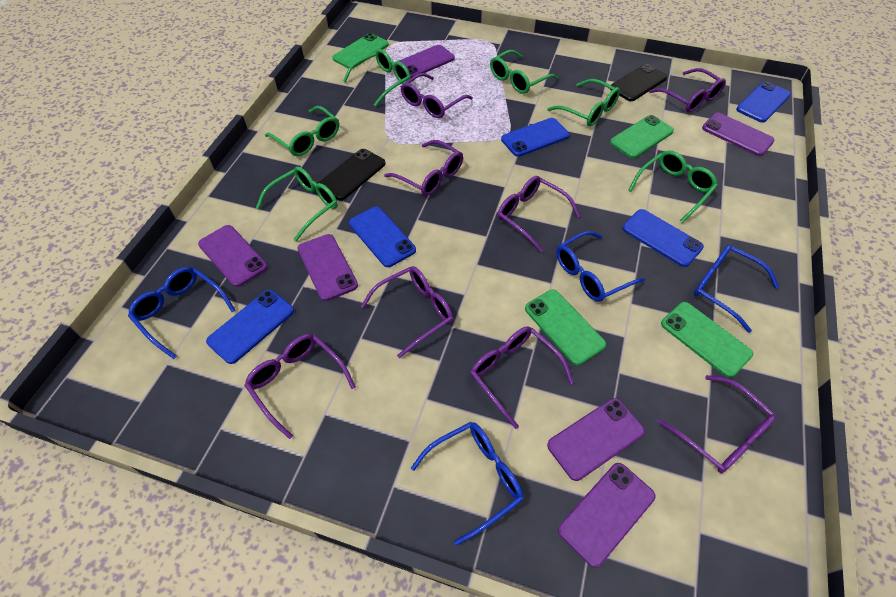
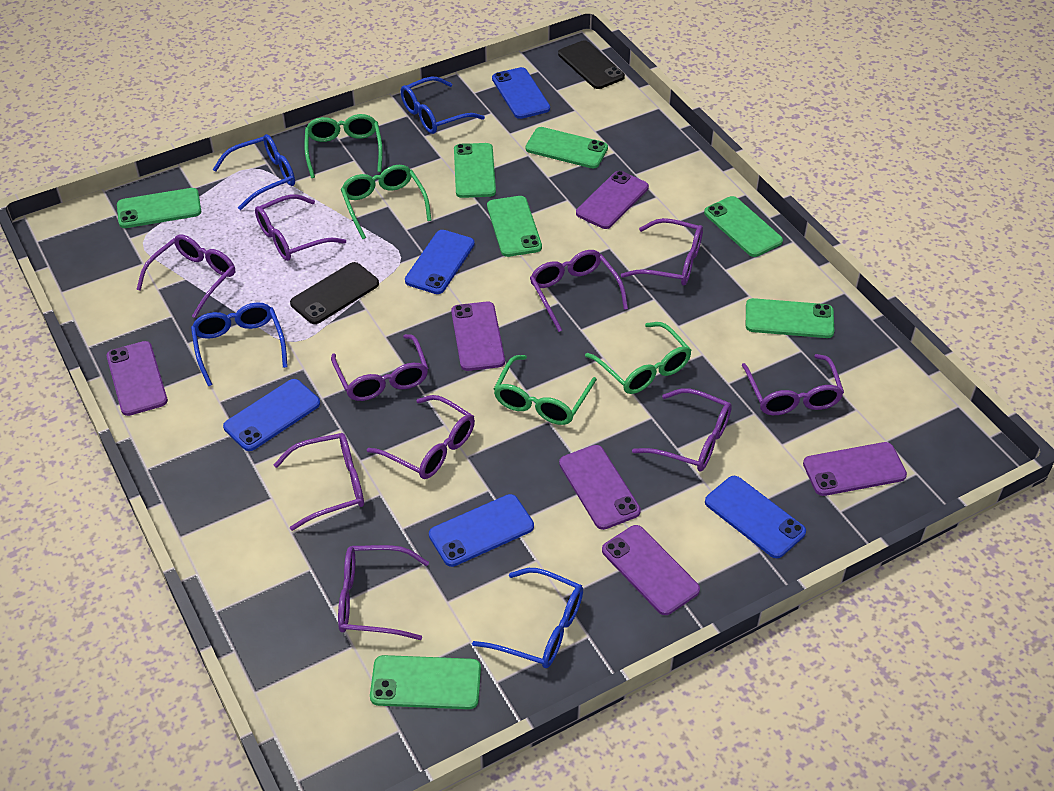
green glasses: 6 -> 4
green phone: 4 -> 7
purple glasses: 8 -> 10

